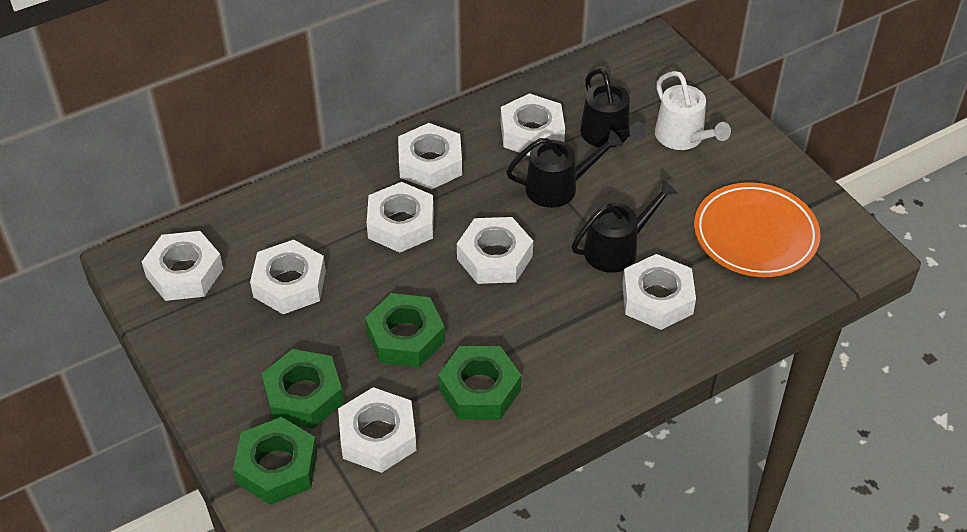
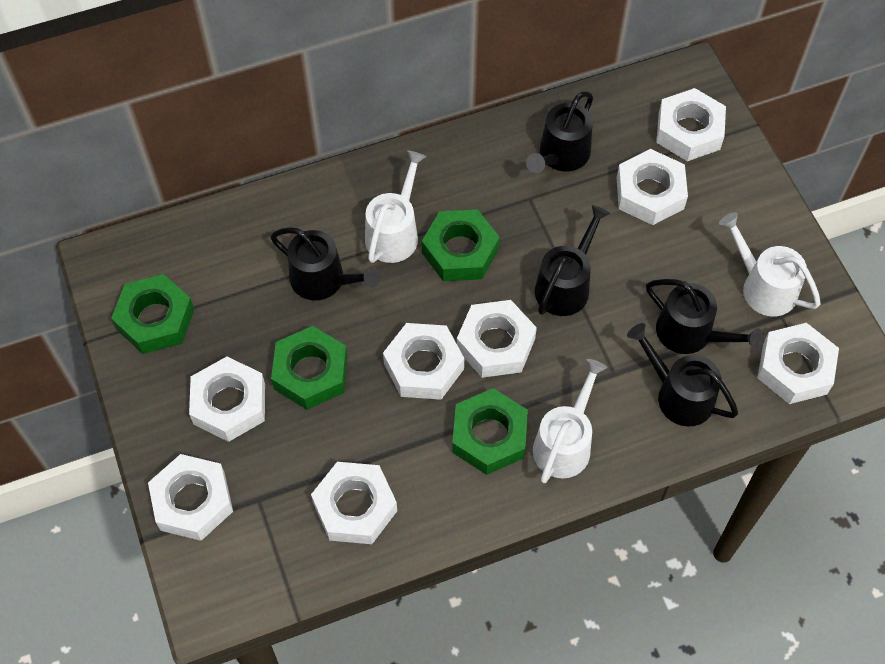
black watering can: 3 -> 5
orange plate: 1 -> 0
white watering can: 1 -> 3

